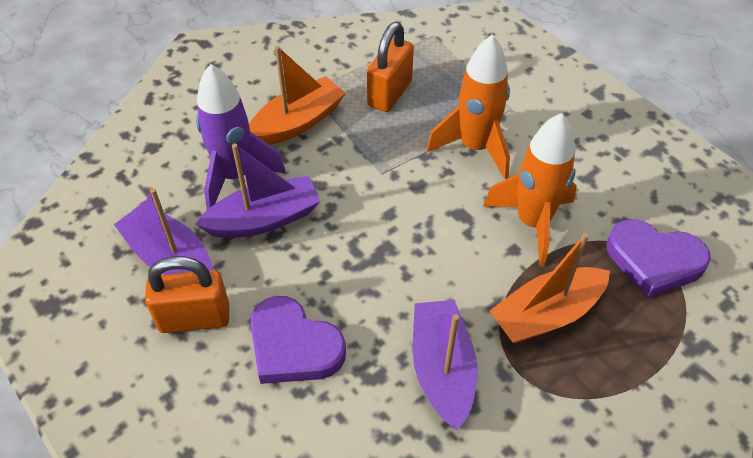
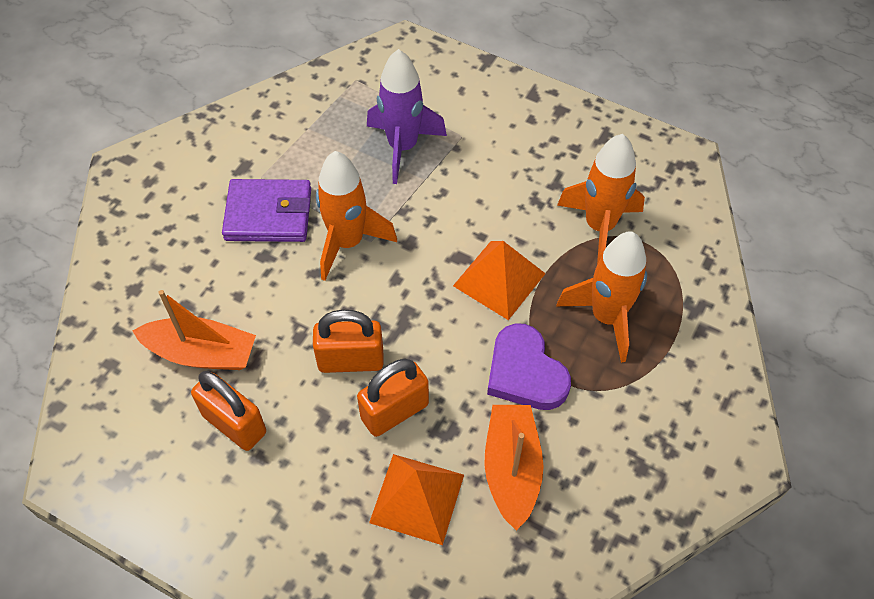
orange padlock: 2 -> 3
orange pyramid: 0 -> 2
orange rocket: 2 -> 3
purple boat: 3 -> 0
purple heart: 2 -> 1
purple wallet: 0 -> 1

